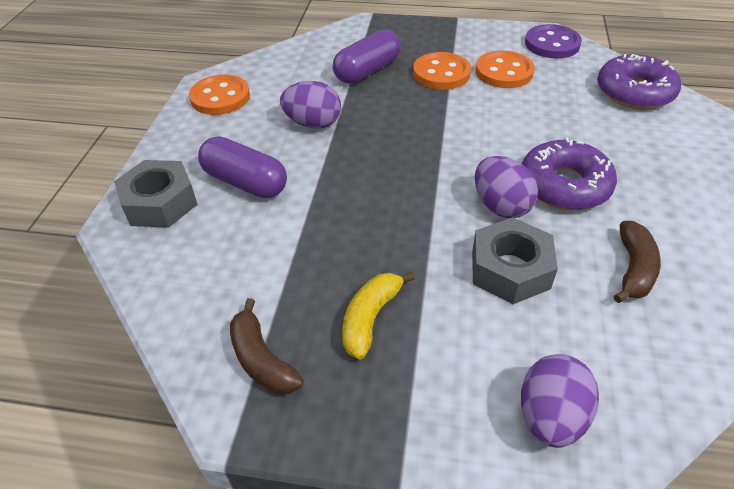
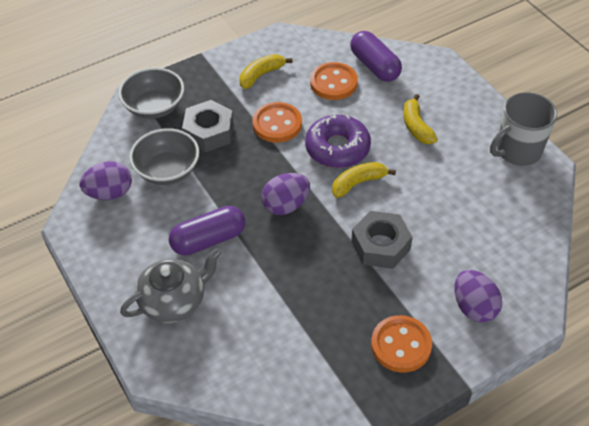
brown banana: 2 -> 0
grey bowl: 0 -> 2
grey mug: 0 -> 1
grey teapot: 0 -> 1
purple button: 1 -> 0
purple donut: 2 -> 1
yellow banana: 1 -> 3

